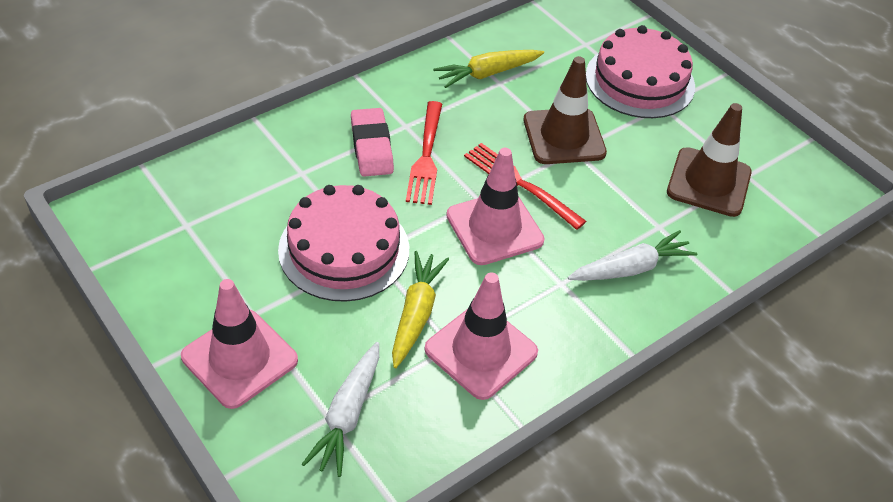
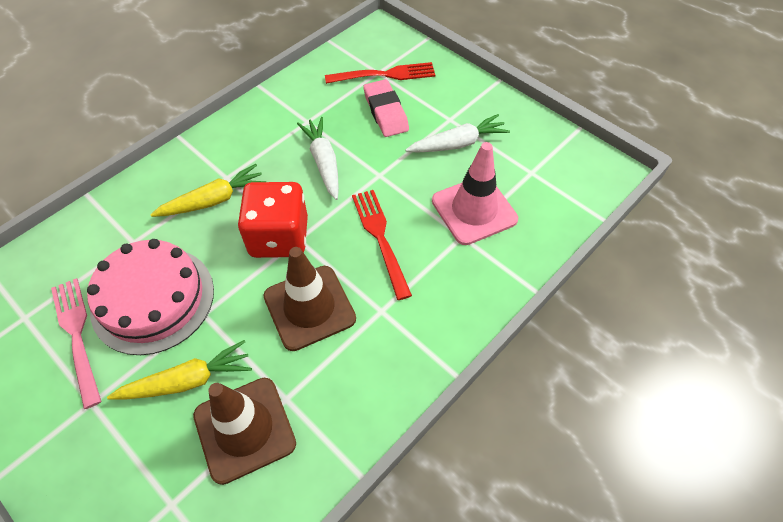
pink cake: 2 -> 1
pink fork: 0 -> 1
pink traffic cone: 3 -> 1
red dice: 0 -> 1

